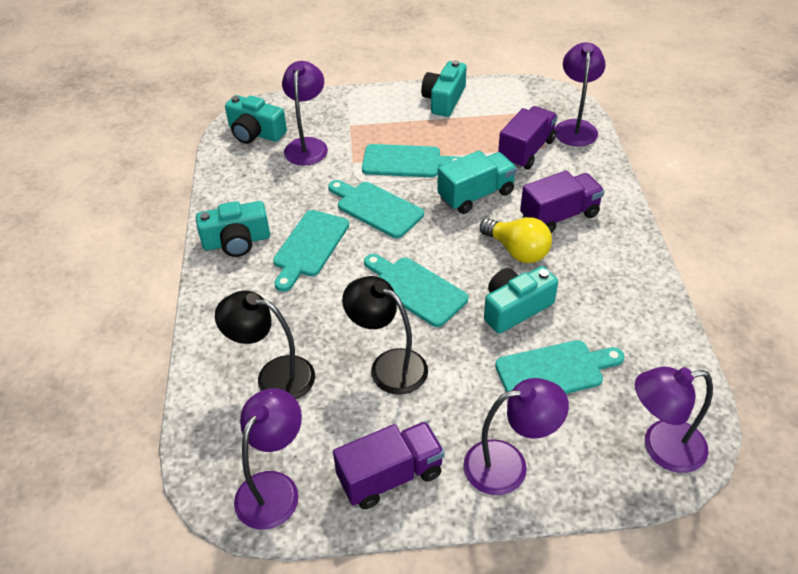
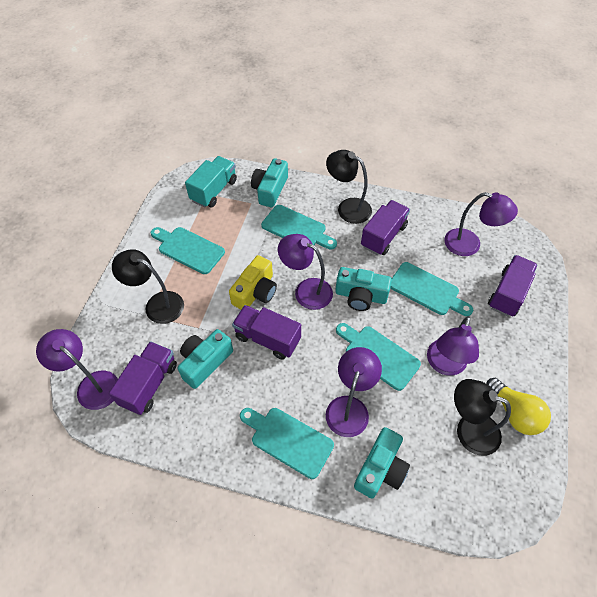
black lamp: 2 -> 3
purple truck: 3 -> 4
yellow camera: 0 -> 1

